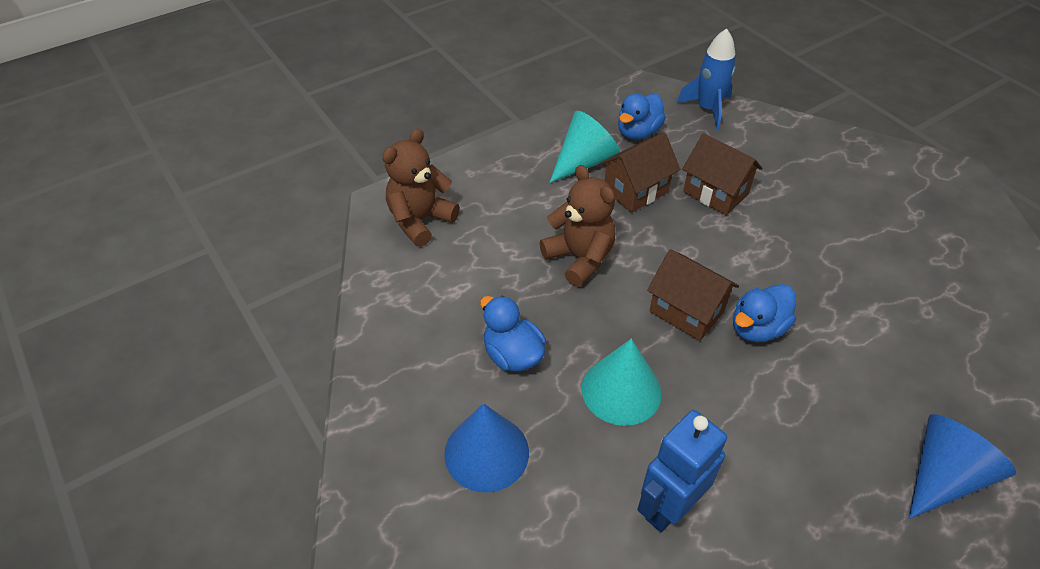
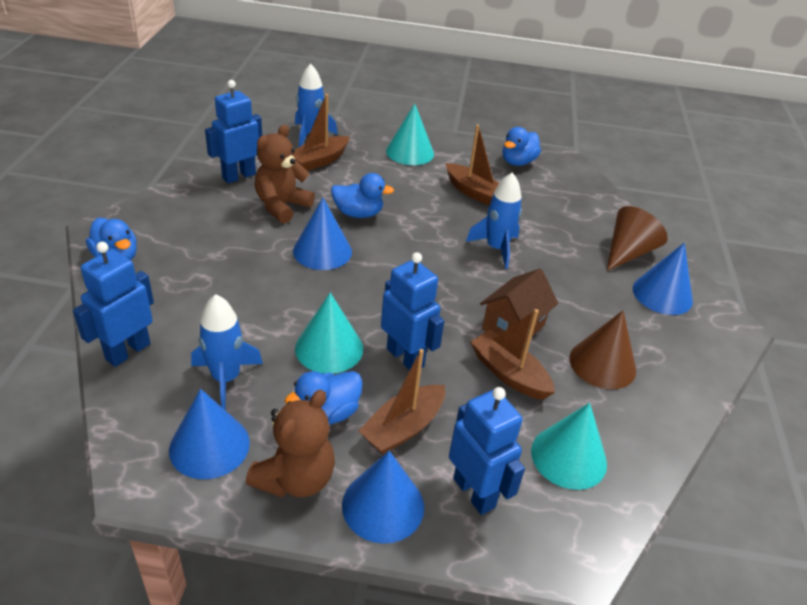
blue cone: 2 -> 4
blue duck: 3 -> 4
blue robot: 1 -> 4
blue rocket: 1 -> 3
brown boat: 0 -> 4
brown cone: 0 -> 2
brown house: 3 -> 1
turquoise cone: 2 -> 3

